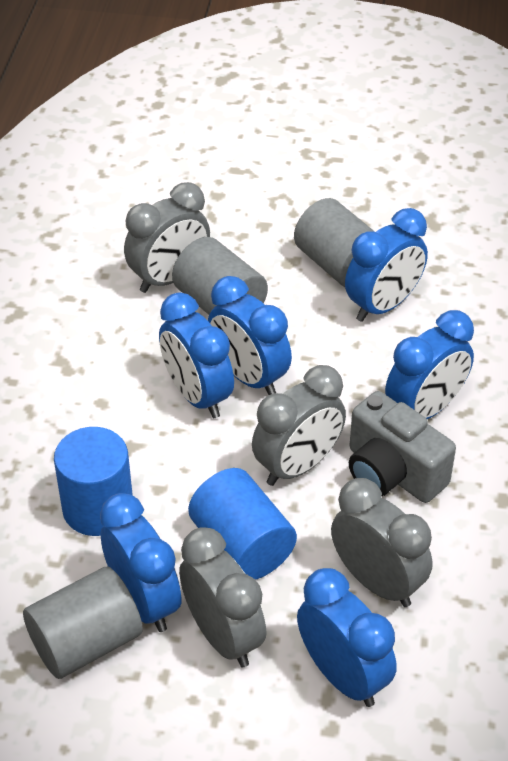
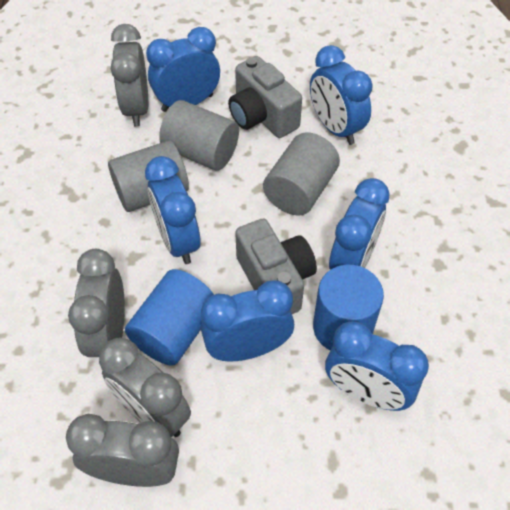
grey camera: 1 -> 2

